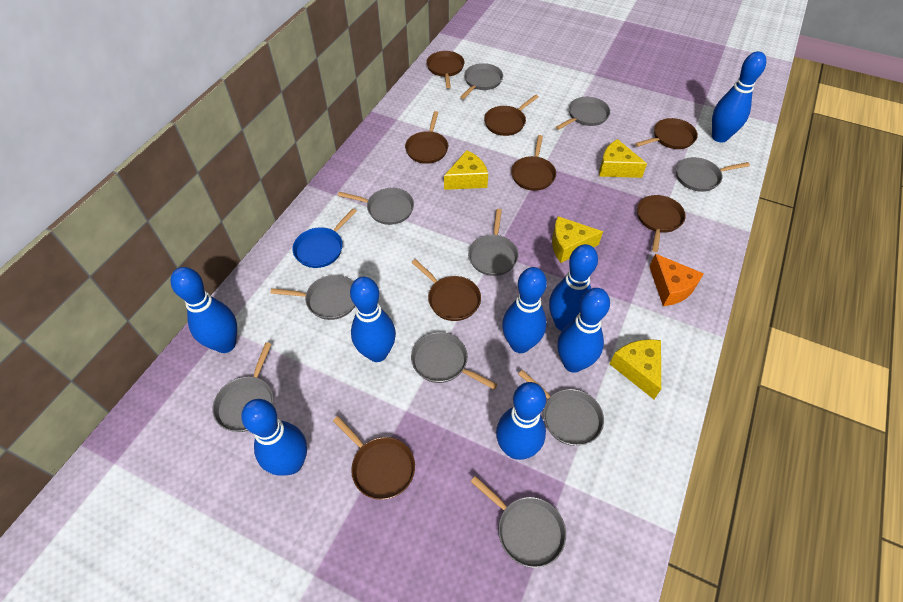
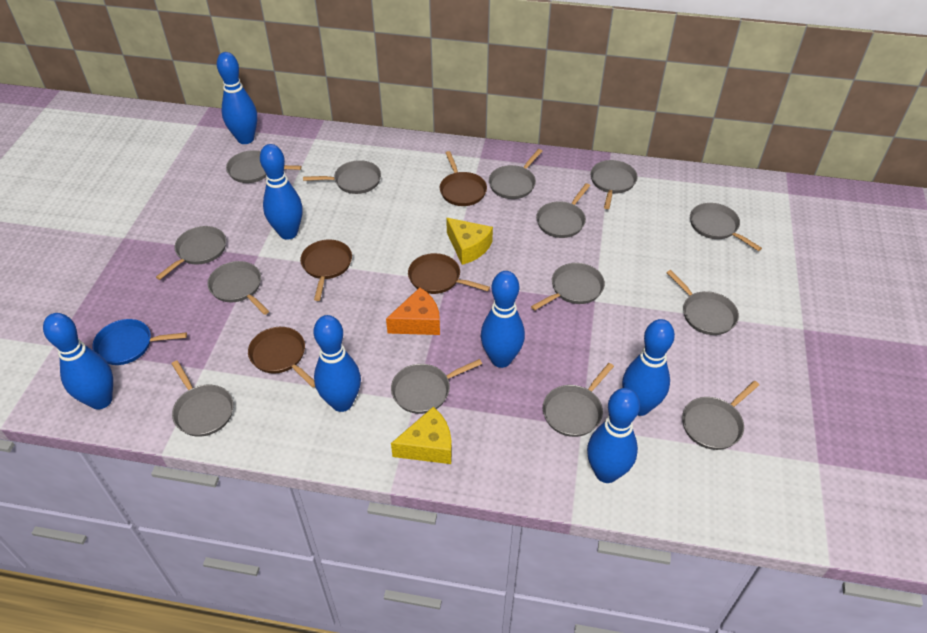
blue bowling pin: 8 -> 7
brown pan: 8 -> 4
grey pan: 10 -> 14
yellow cheese: 4 -> 2

